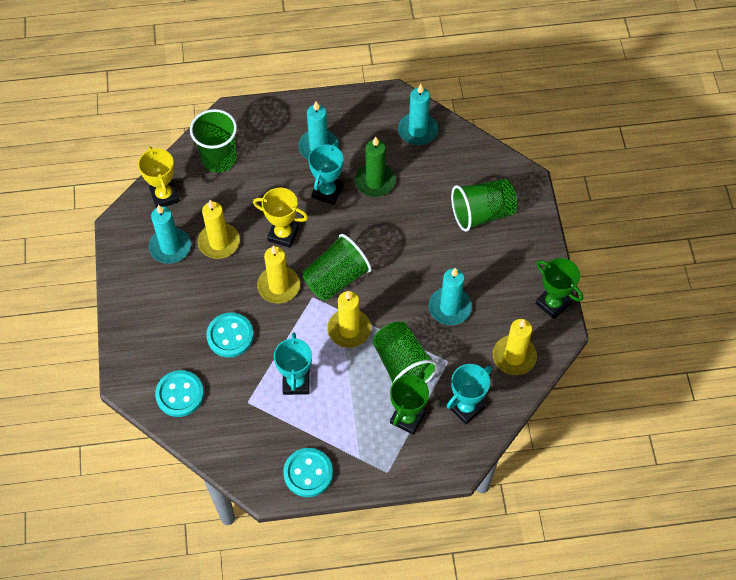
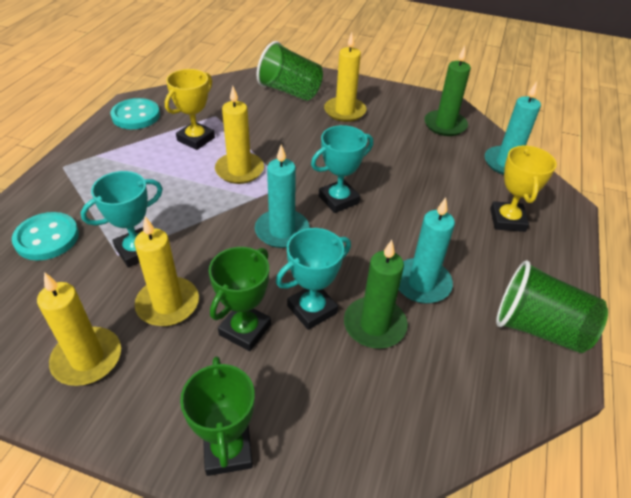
green candle: 1 -> 2
green cup: 4 -> 2
turquoise button: 3 -> 2
turquoise candle: 4 -> 3

